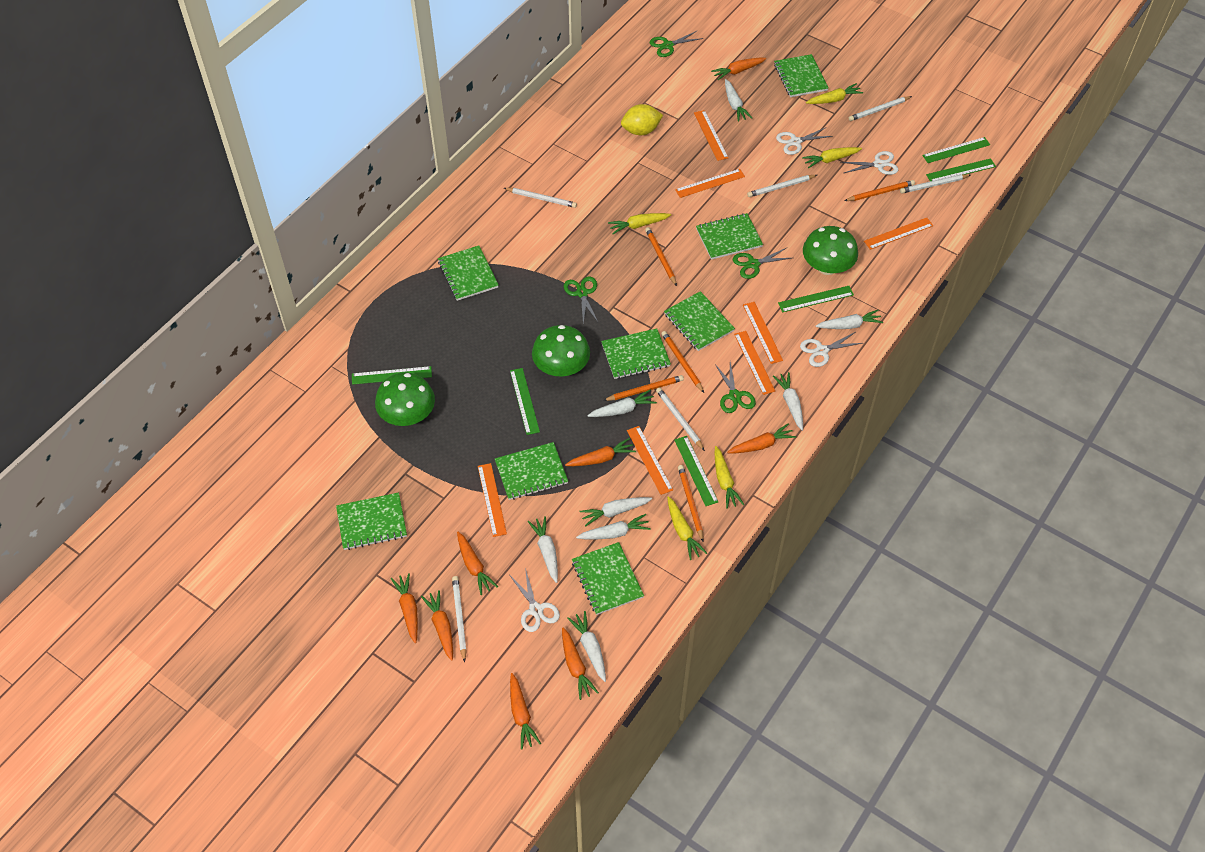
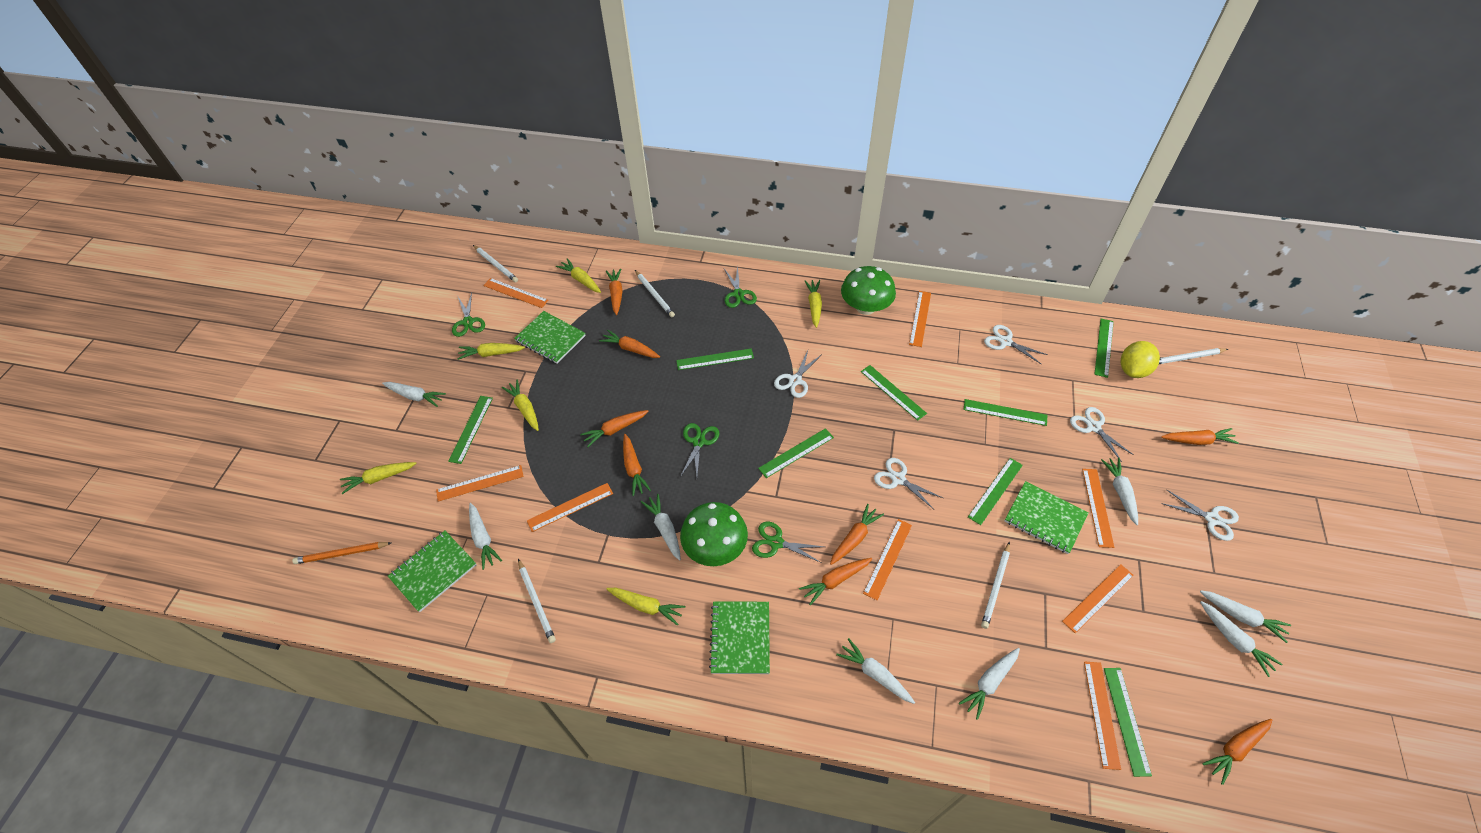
green mushroom: 3 -> 2
green notebook: 8 -> 4
green ruler: 6 -> 8
orange pencil: 5 -> 1
orange ruler: 7 -> 8
white pencil: 6 -> 5
white scissors: 4 -> 5
yellow carrot: 5 -> 6

